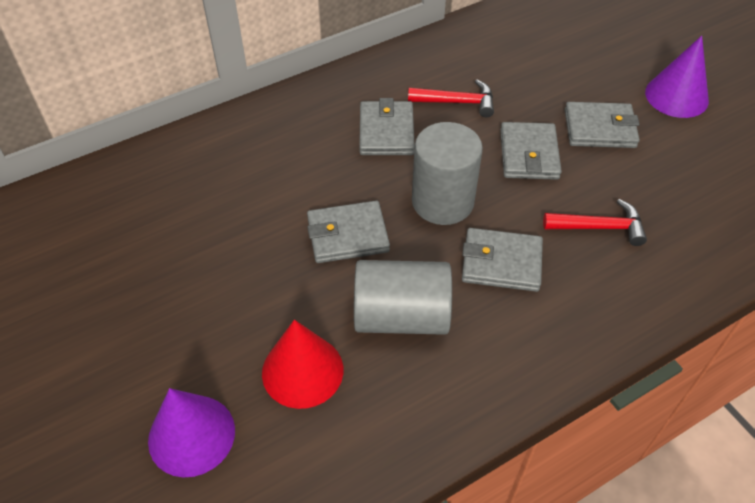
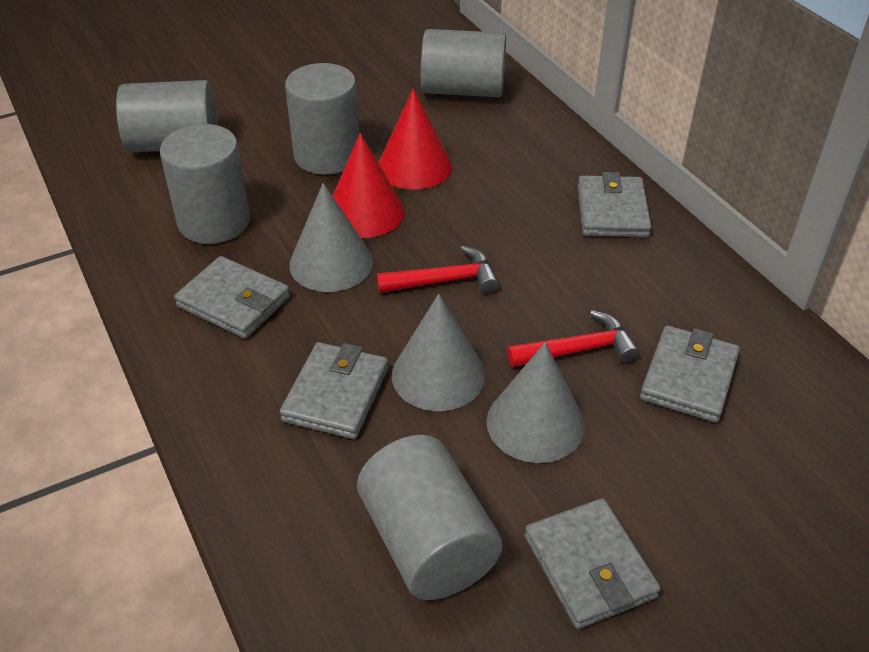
grey cone: 0 -> 3
grey cylinder: 2 -> 5
purple cone: 2 -> 0
red cone: 1 -> 2

